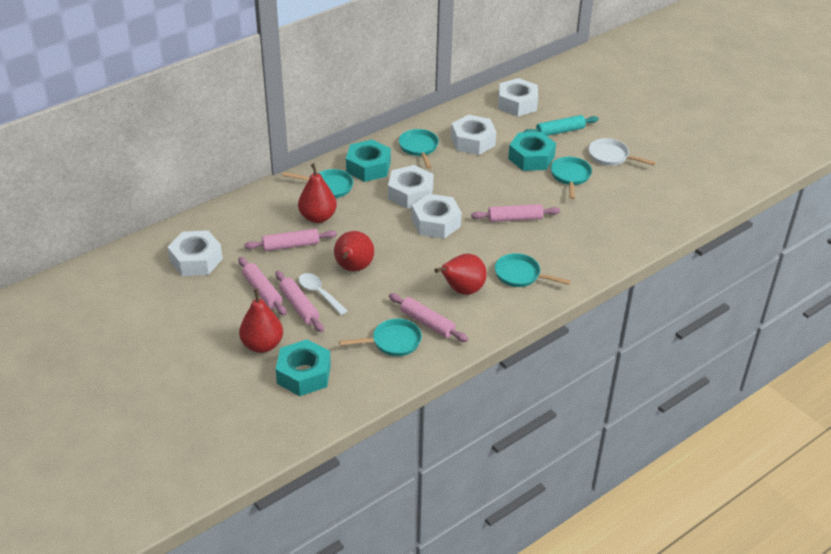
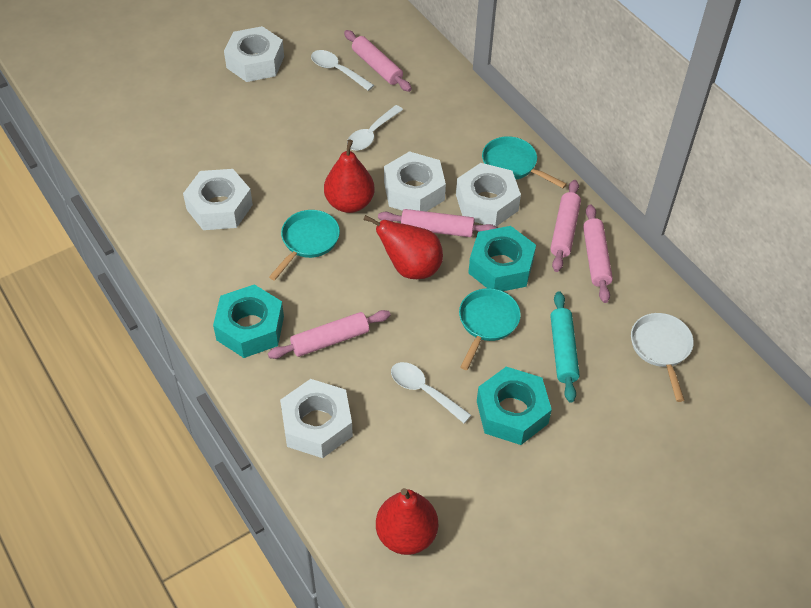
red pear: 4 -> 3
turquoise pan: 5 -> 3
white spoon: 1 -> 3

